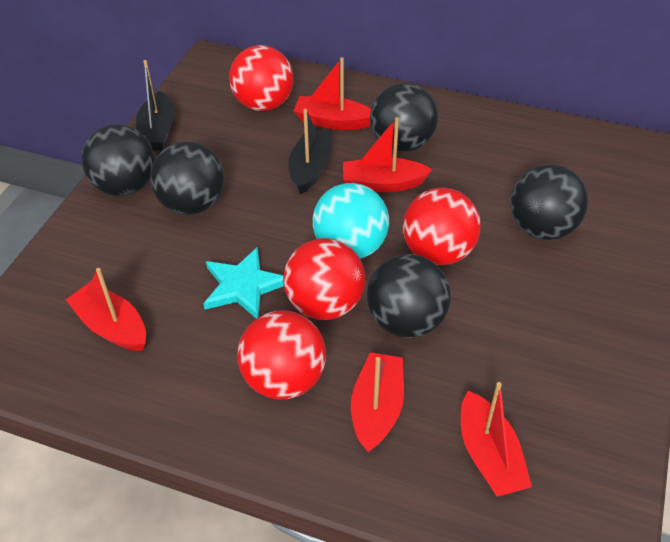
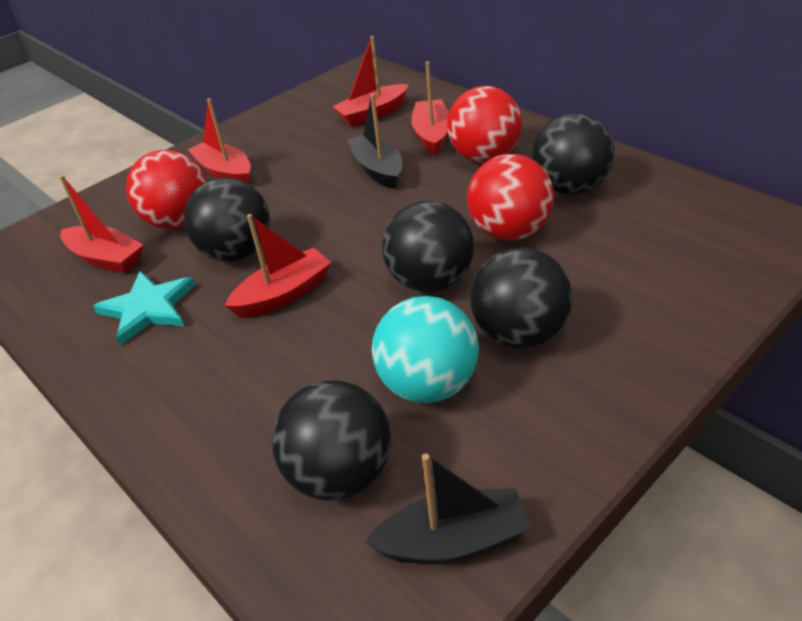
red ball: 4 -> 3

